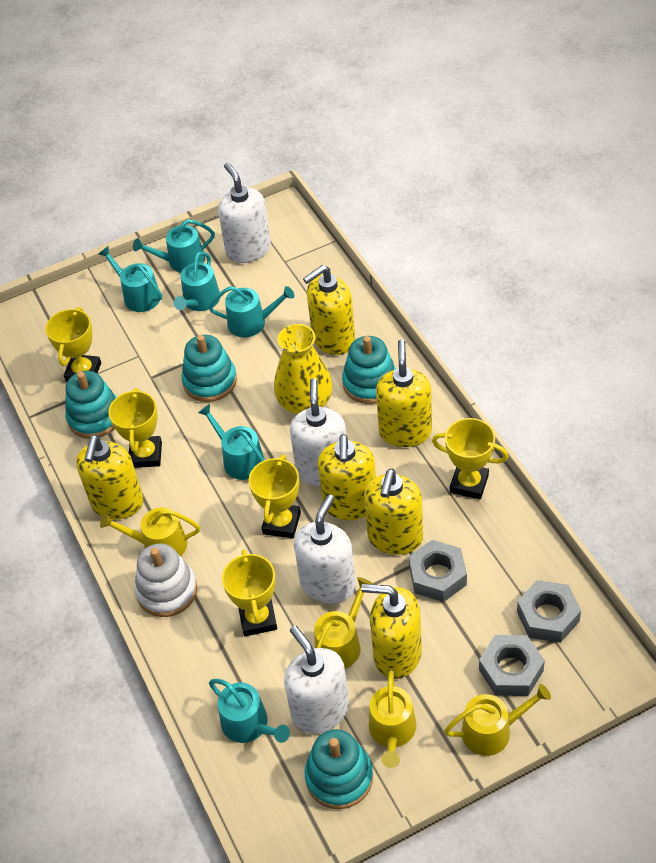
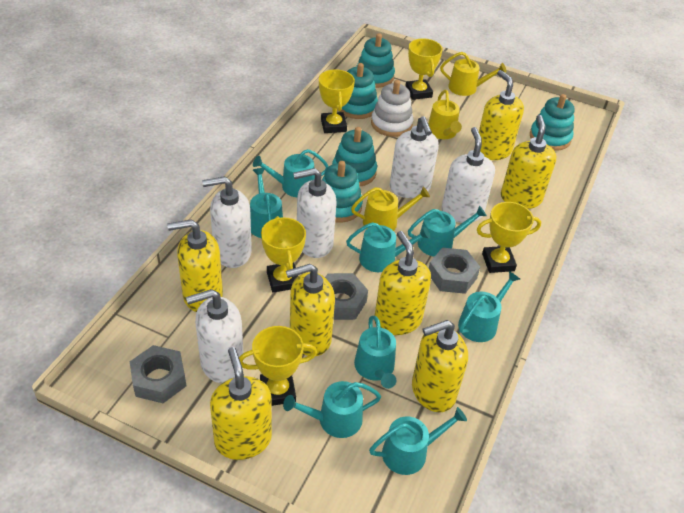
turquoise stacking toy: 4 -> 5
turquoise watering can: 6 -> 8
white soap dispenser: 4 -> 5
yellow soap dispenser: 6 -> 7
yellow vase: 1 -> 0
yellow watering can: 4 -> 3

